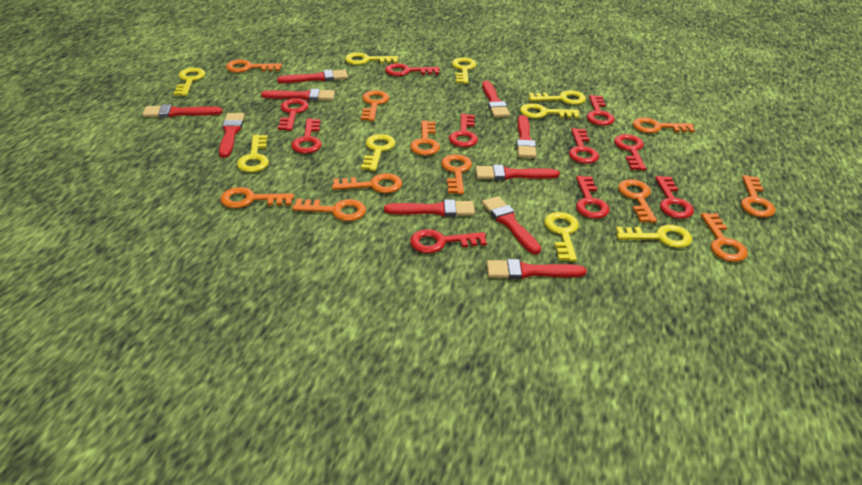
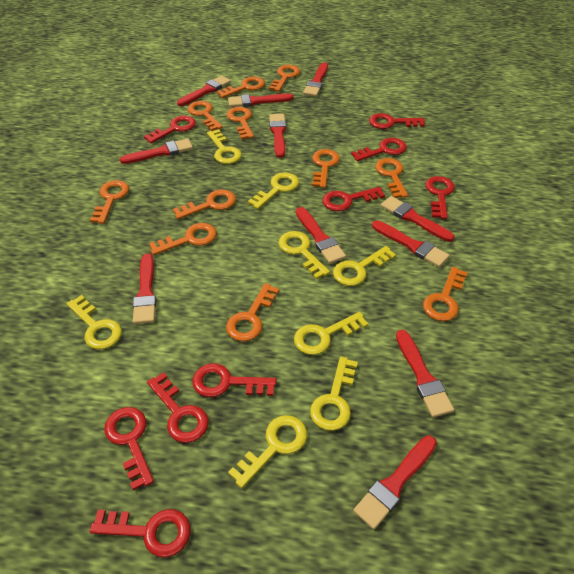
red brush: 10 -> 11
red key: 10 -> 9
yellow key: 9 -> 8

